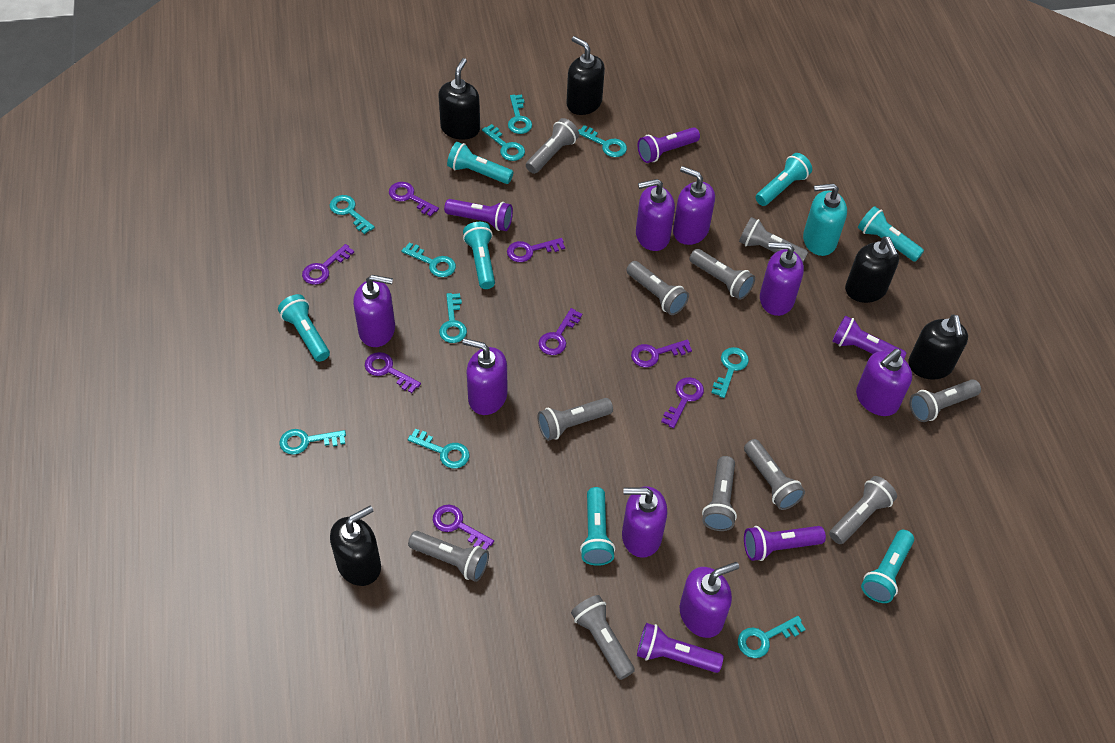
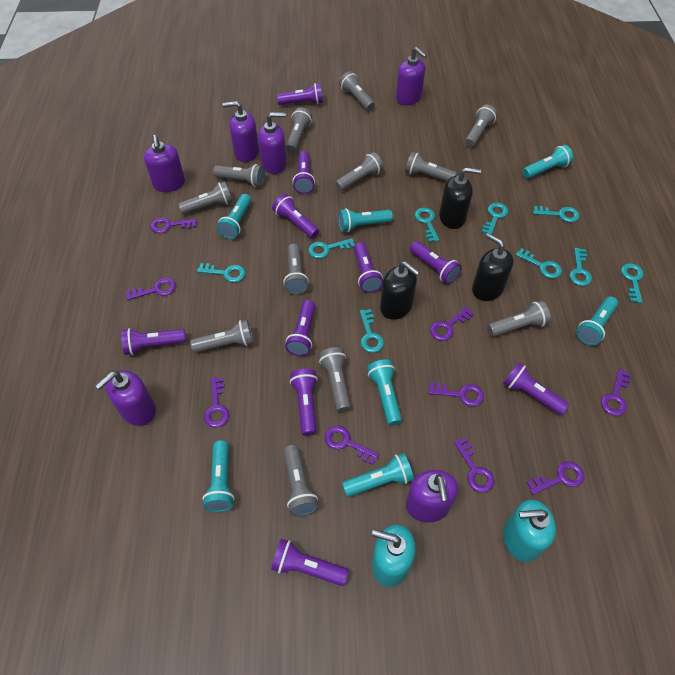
black soap dispenser: 5 -> 3
grey flashlight: 11 -> 12
purple flashlight: 5 -> 10
purple key: 8 -> 9
purple soap dispenser: 8 -> 6
turquoise key: 10 -> 9
turquoise soap dispenser: 1 -> 2

